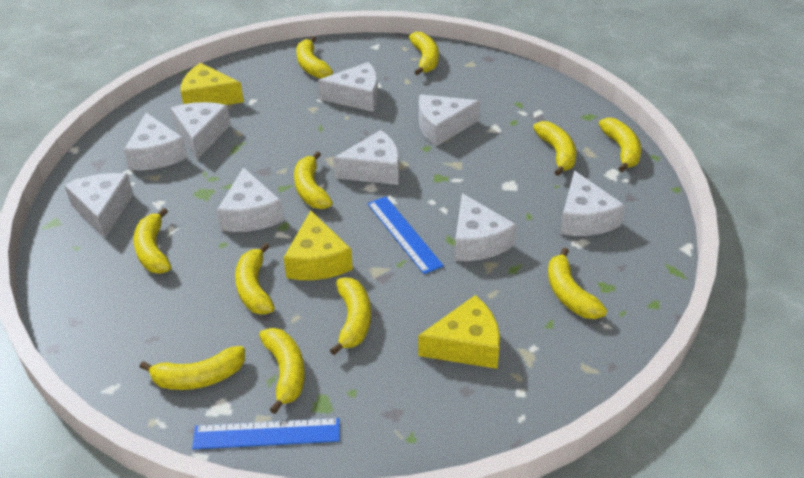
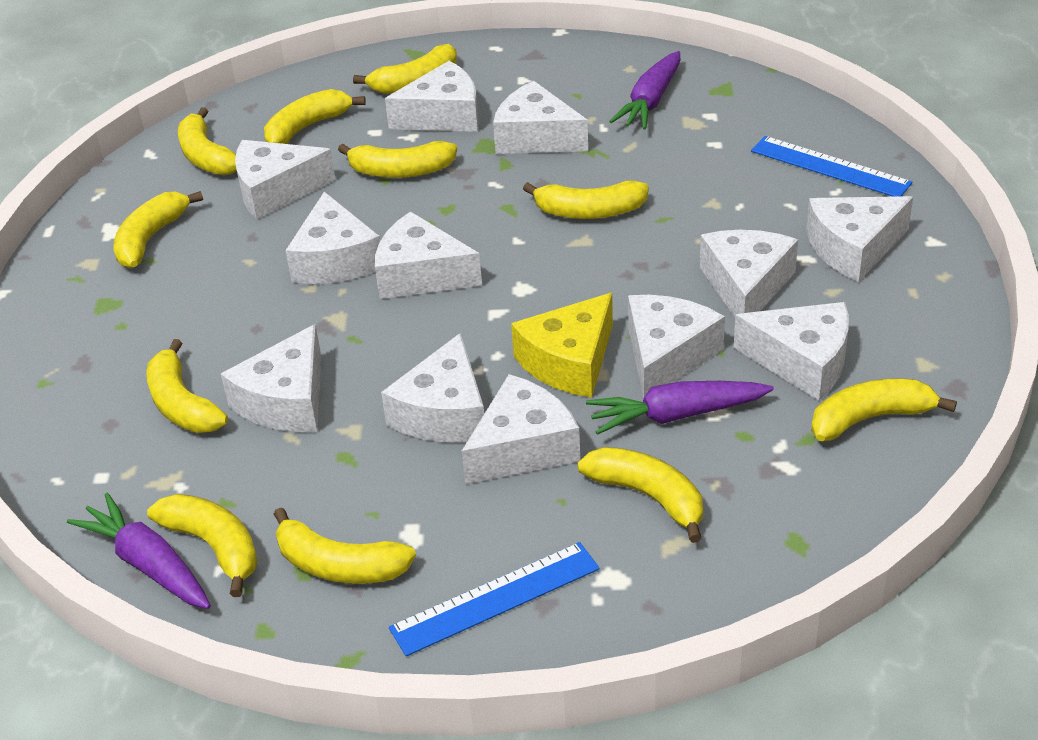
purple carrot: 0 -> 3
white cheese: 9 -> 12
yellow cheese: 3 -> 1

